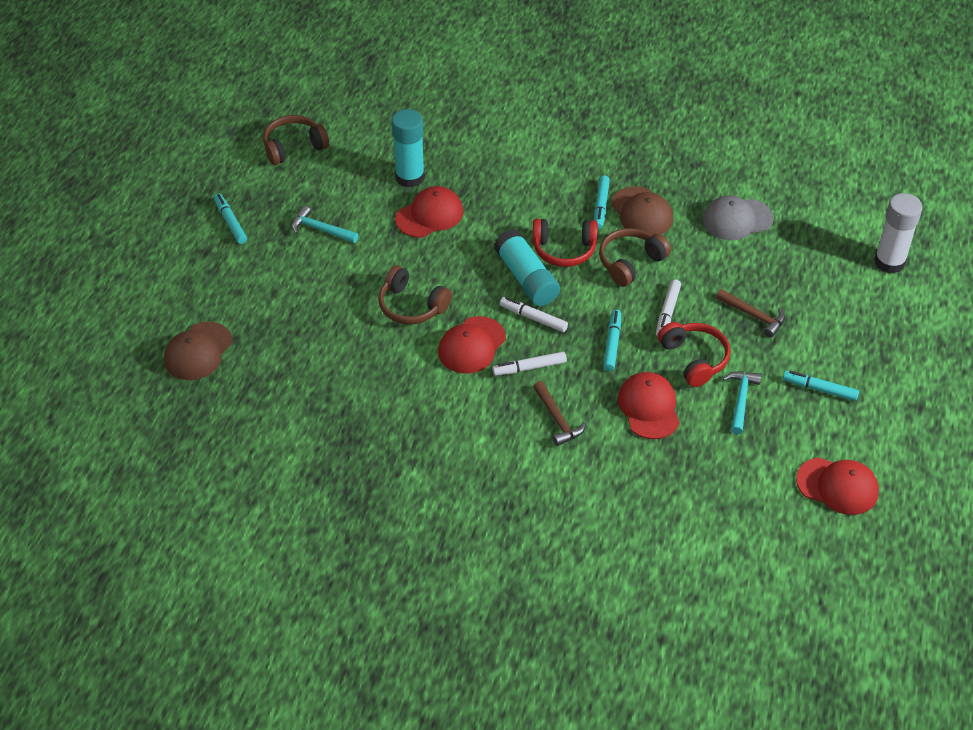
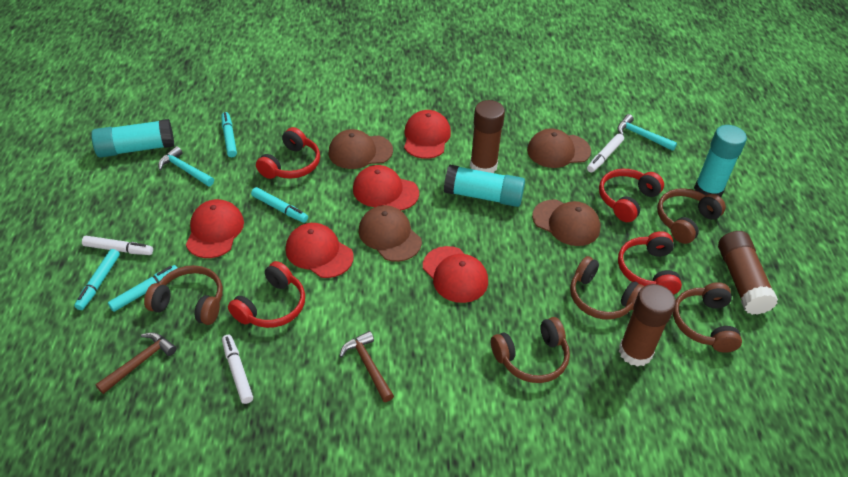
brown cap: 2 -> 4
brown glue stick: 0 -> 3
brown headphones: 3 -> 5
grey cap: 1 -> 0
red cap: 4 -> 5
red headphones: 2 -> 4
turquoise glue stick: 2 -> 3
white glue stick: 1 -> 0

